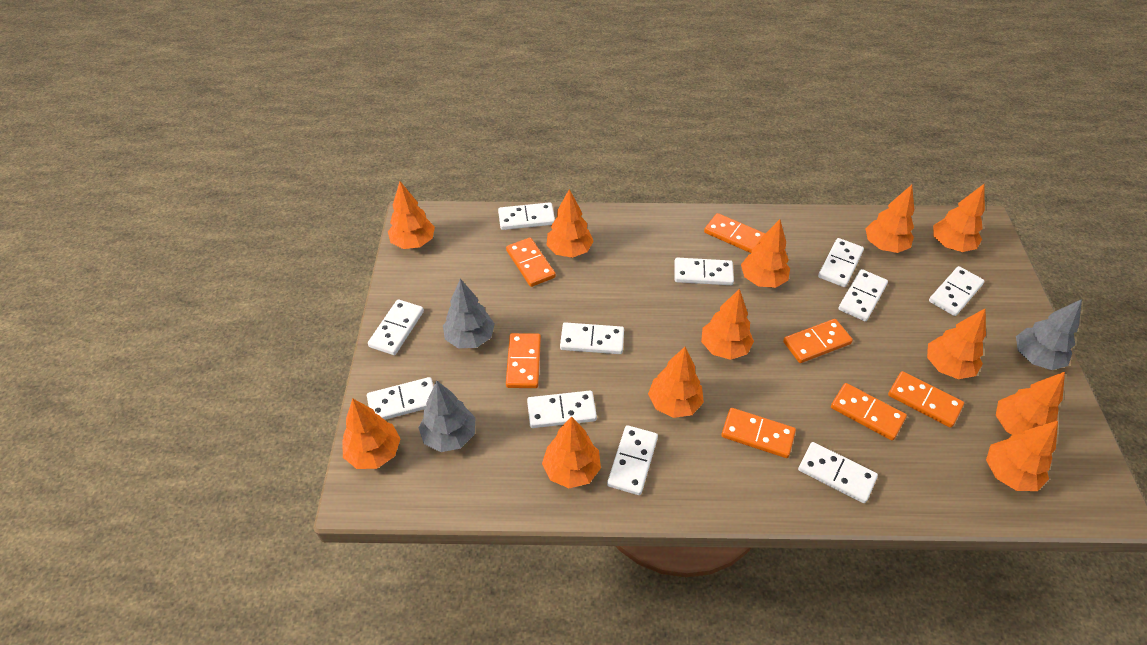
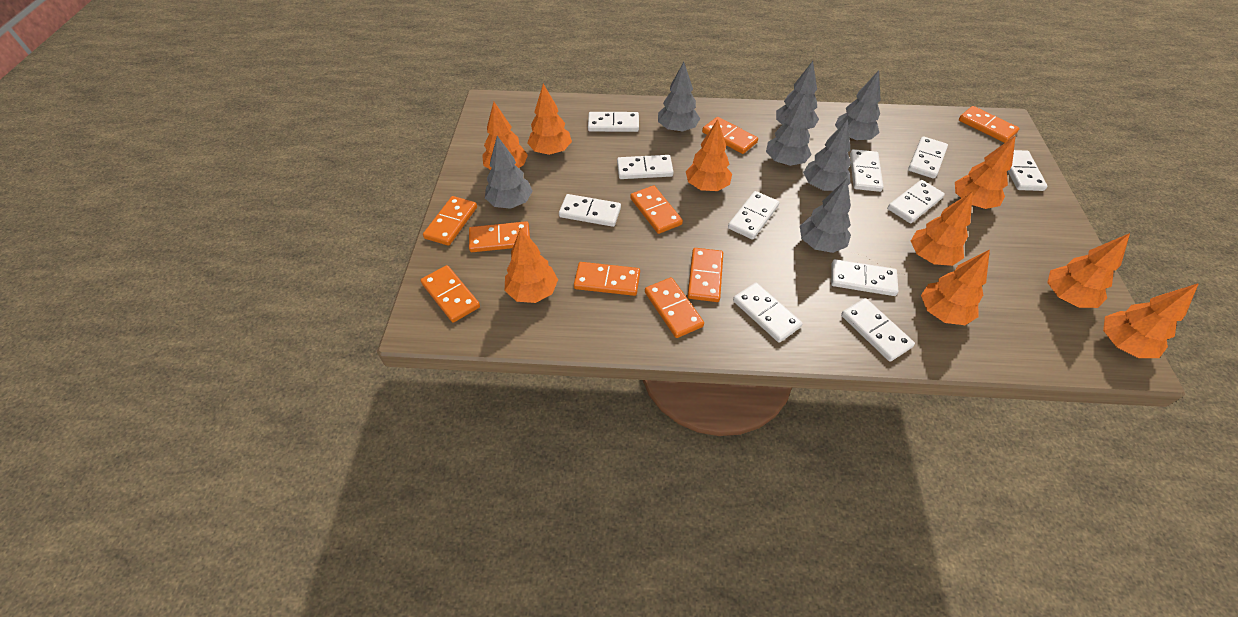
grey tree: 3 -> 7
orange domino: 7 -> 9
orange tree: 12 -> 9

